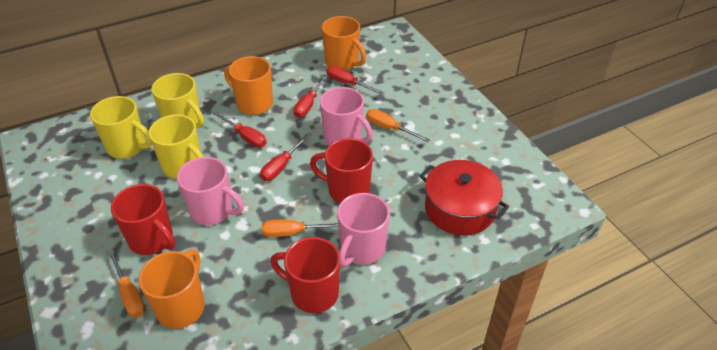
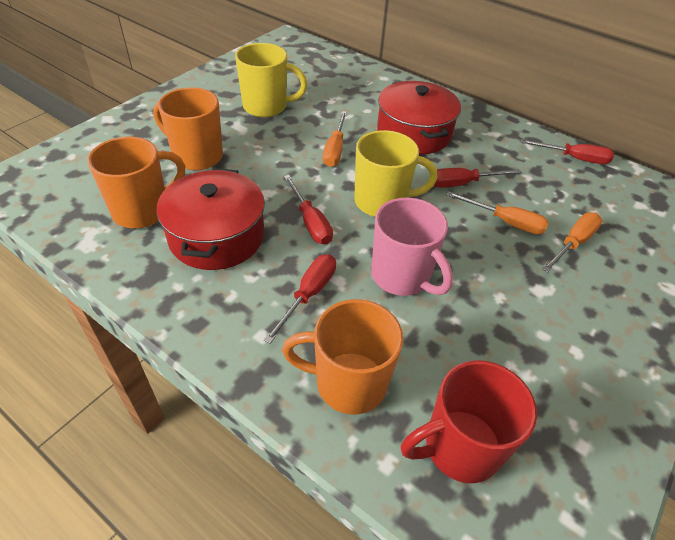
pink mug: 3 -> 1
red mug: 3 -> 1
red pot: 1 -> 2
yellow mug: 3 -> 2

